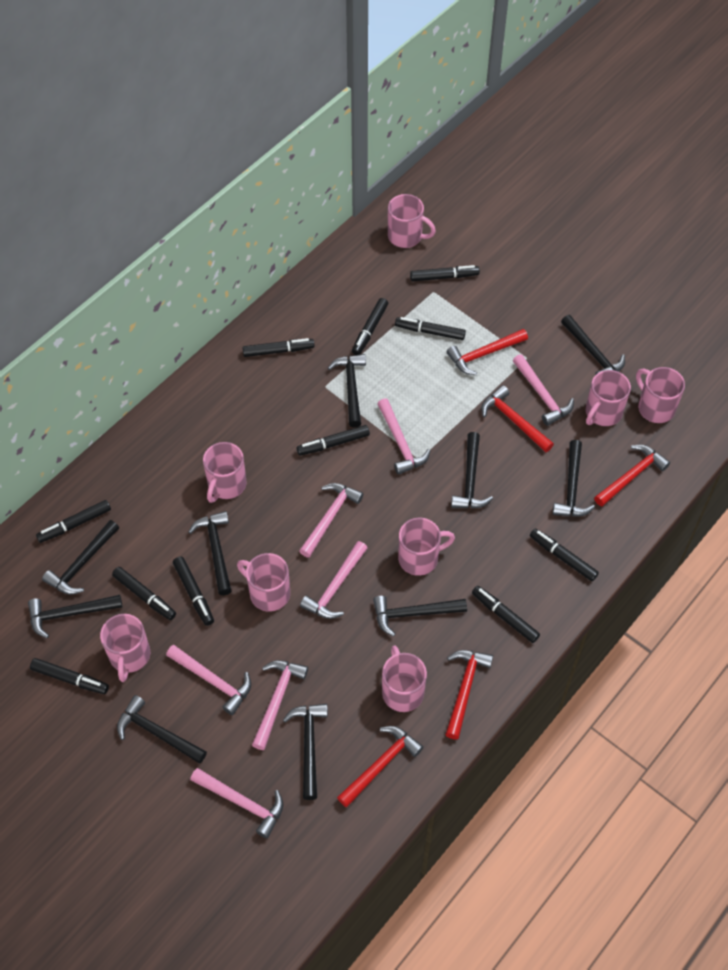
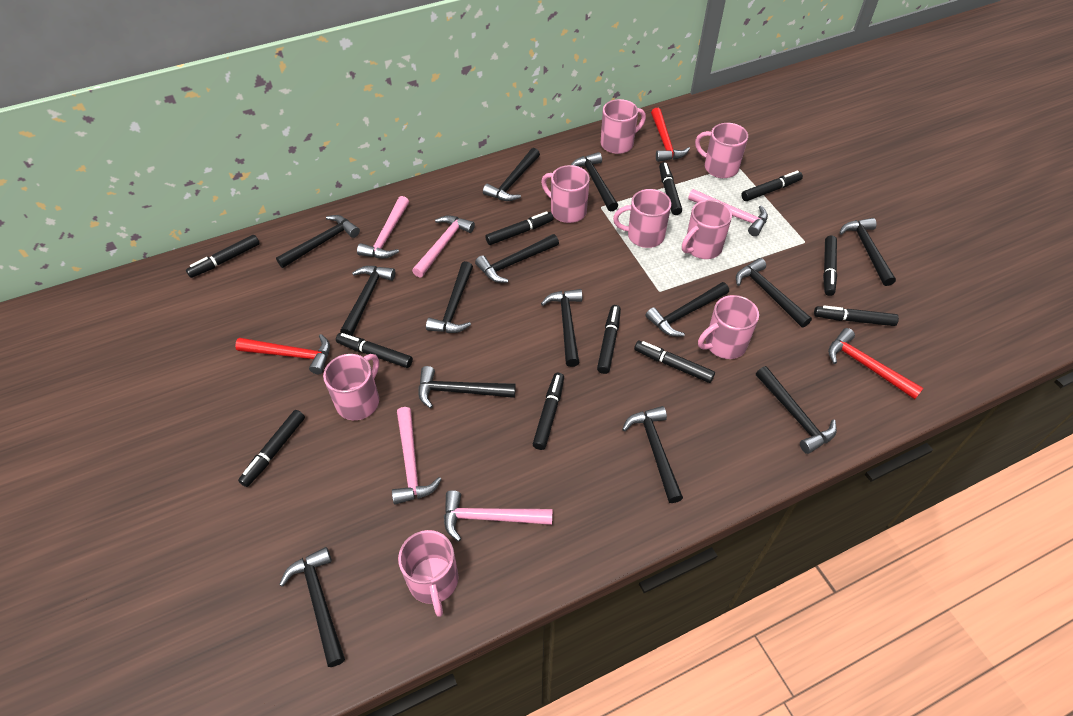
black hammer: 10 -> 14
pink hammer: 7 -> 5
red hammer: 5 -> 3

